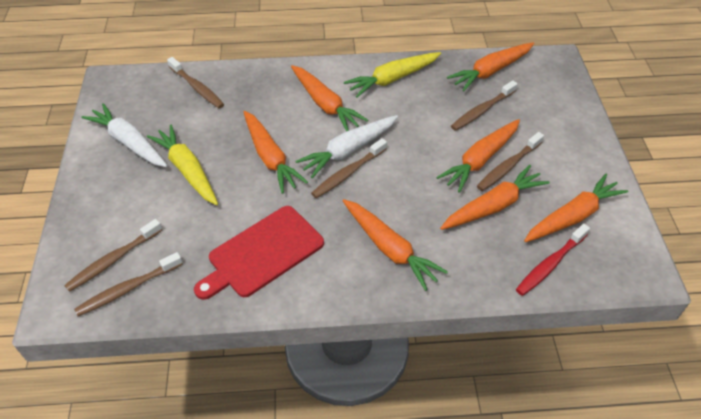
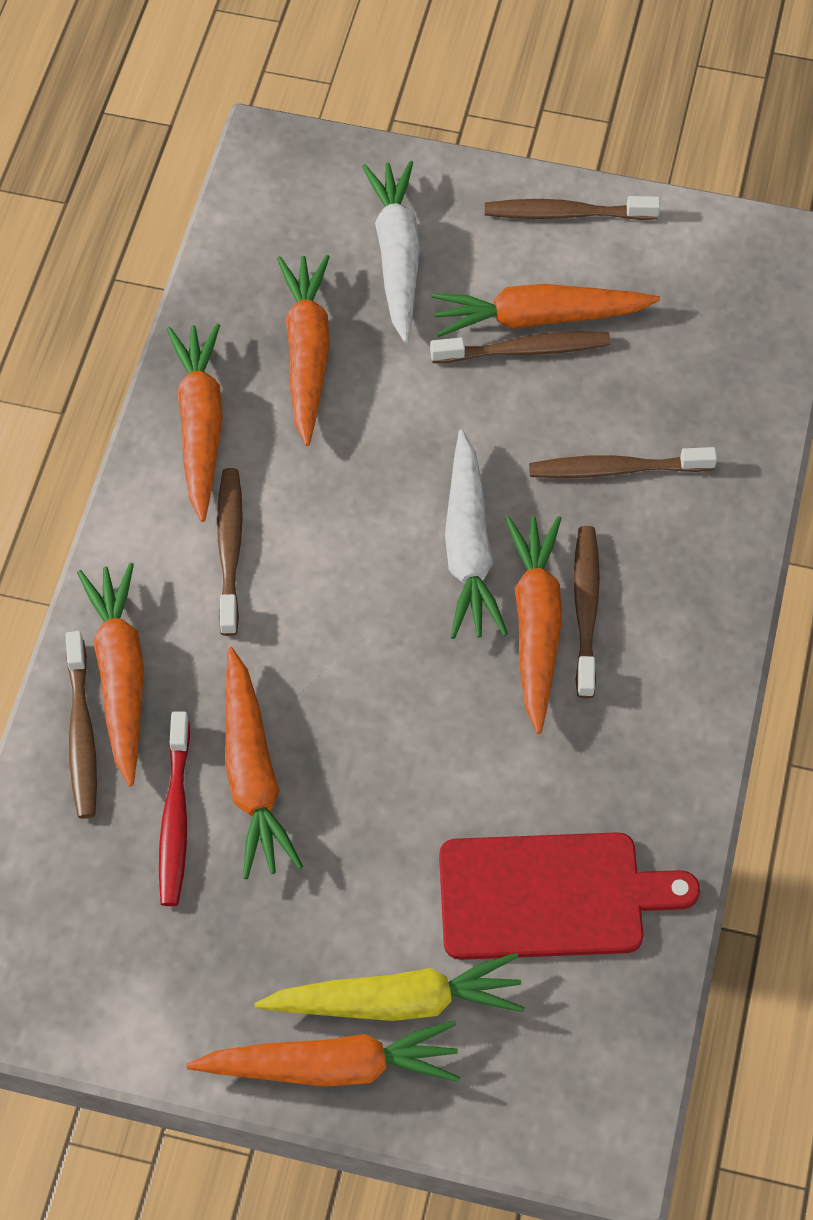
yellow carrot: 2 -> 1

